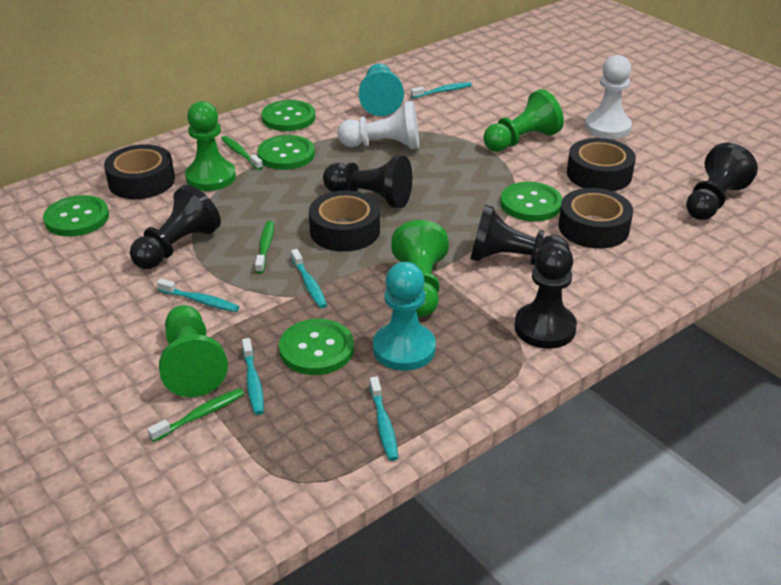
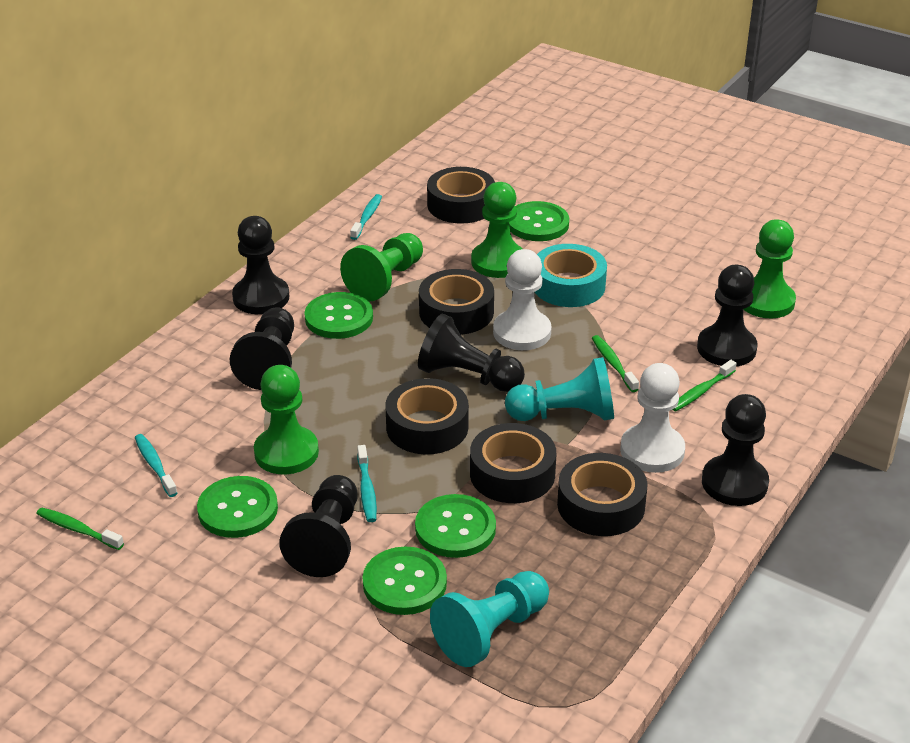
black pawn: 5 -> 6
black tape: 4 -> 5
turquoise tape: 0 -> 1
turquoise toothbrush: 5 -> 3

